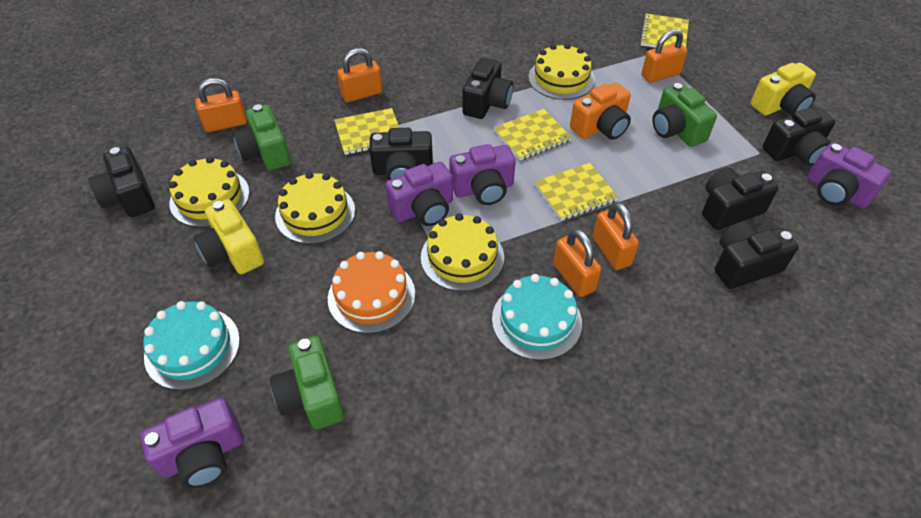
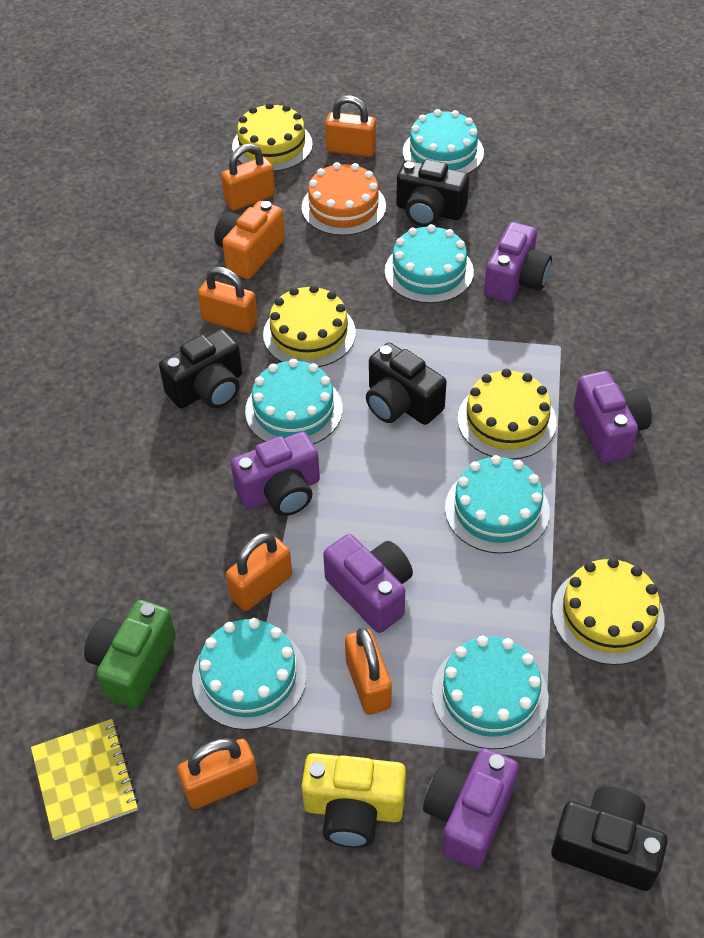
black camera: 6 -> 4
green camera: 3 -> 1
orange padlock: 5 -> 6
purple camera: 4 -> 5
turquoise cake: 2 -> 6
yellow camera: 2 -> 1
yellow notebook: 4 -> 1

